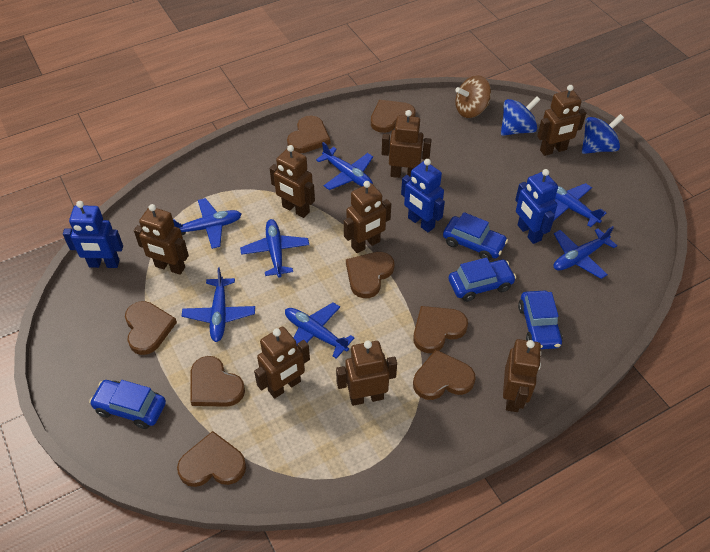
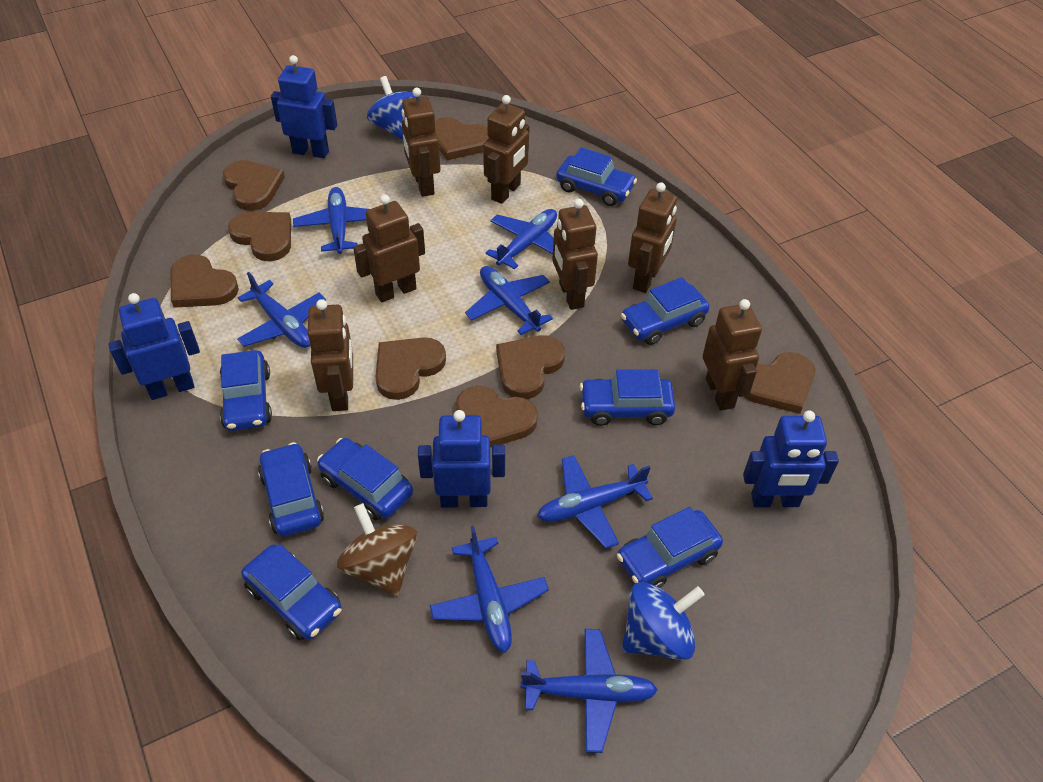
blue car: 4 -> 8
blue robot: 3 -> 4
brown robot: 8 -> 7

